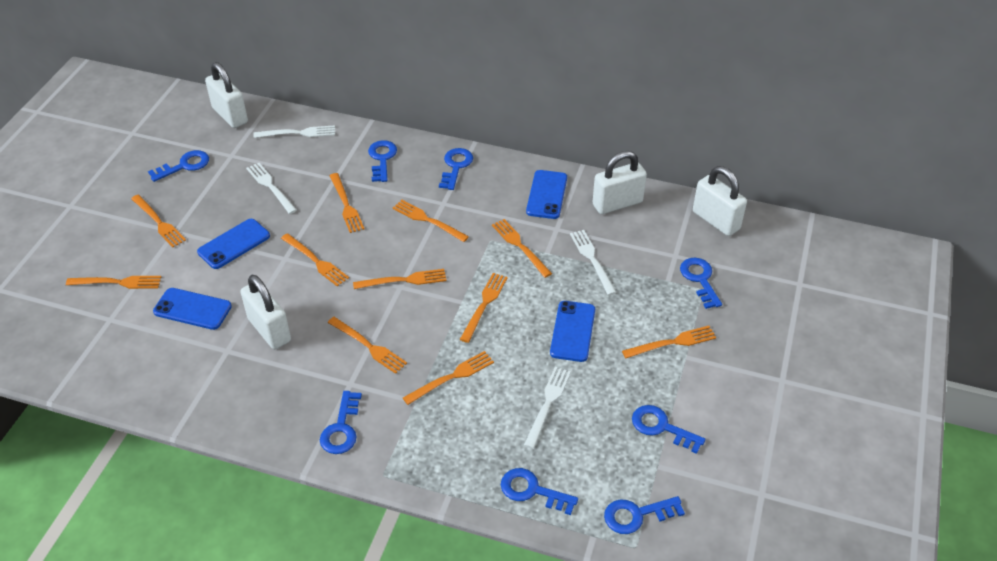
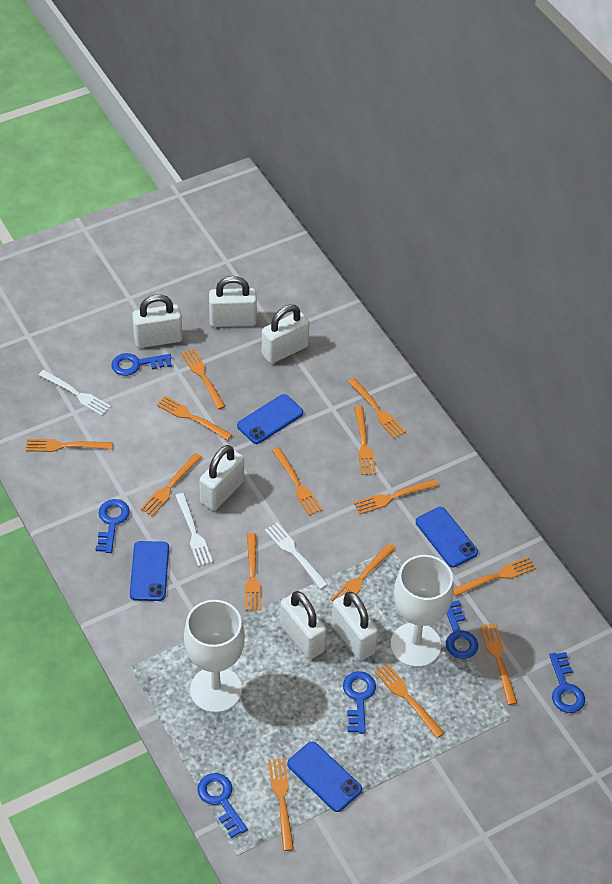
blue key: 8 -> 6
orange fork: 11 -> 14
white fork: 4 -> 3
white goblet: 0 -> 2
white padlock: 4 -> 6

